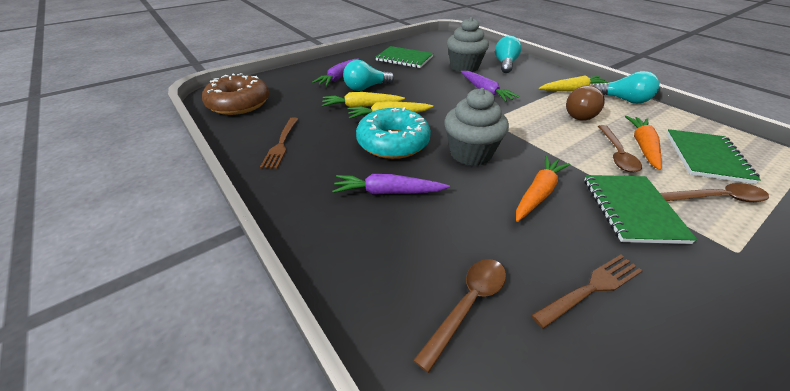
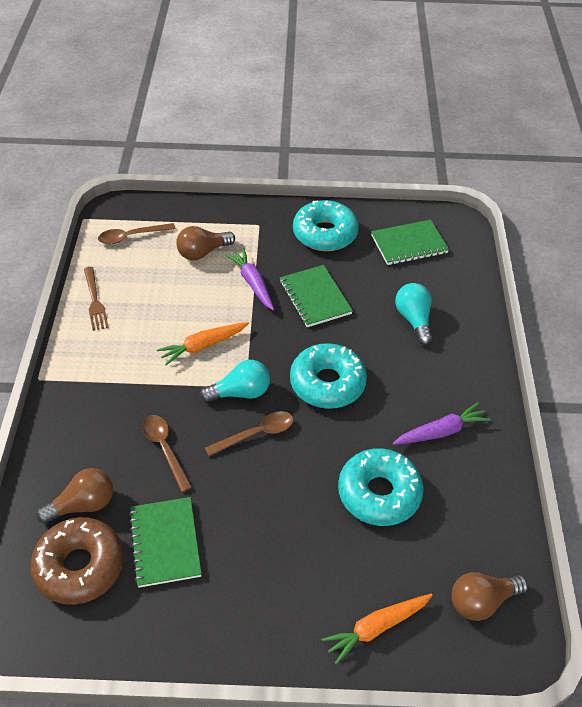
brown fork: 2 -> 1
brown light bulb: 1 -> 3
grey cupcake: 2 -> 0
purple carrot: 3 -> 2
turquoise donut: 1 -> 3
turquoise light bulb: 3 -> 2
yellow carrot: 3 -> 0

